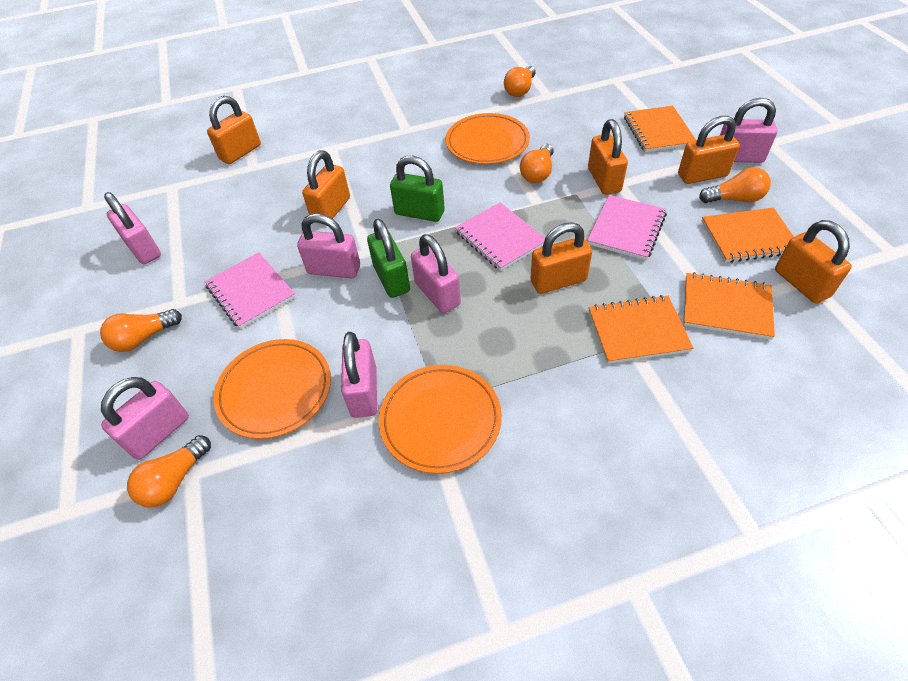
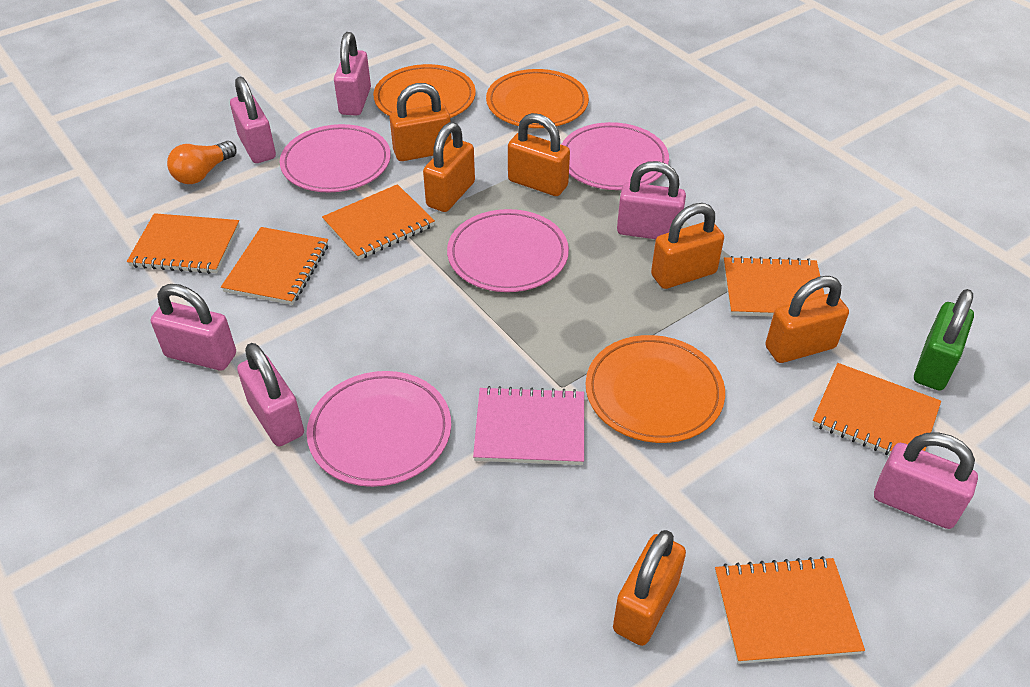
green padlock: 2 -> 1
orange light bulb: 5 -> 1
orange notebook: 4 -> 6
pink notebook: 3 -> 1
pink plate: 0 -> 4

